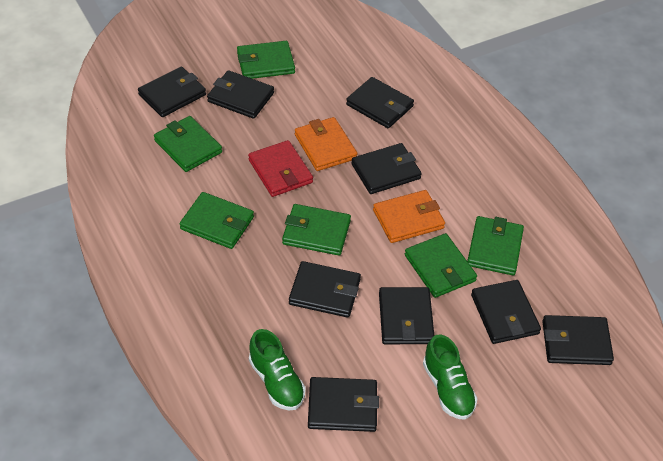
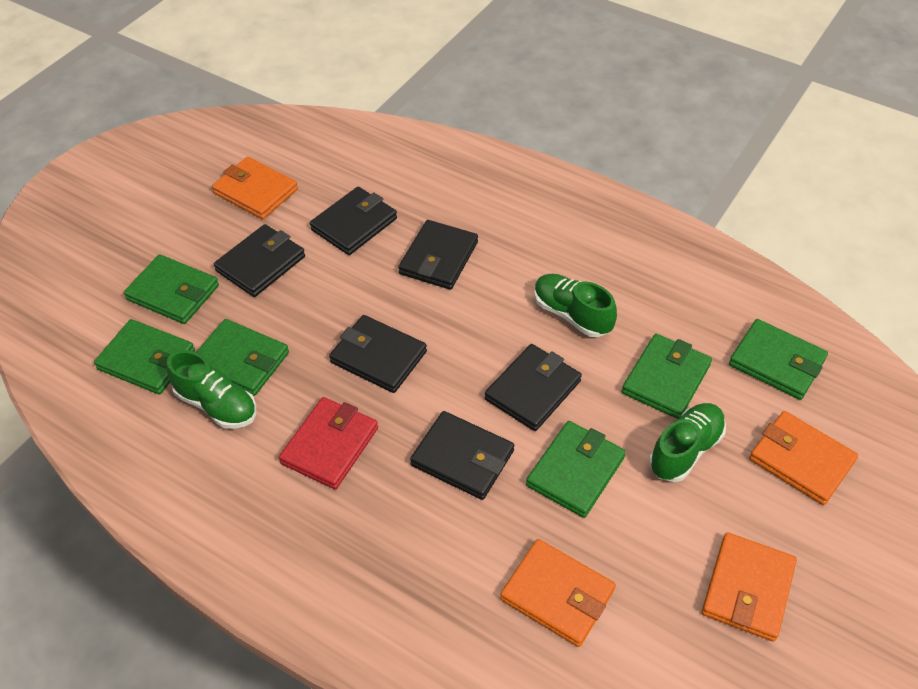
black wallet: 9 -> 6
green shoe: 2 -> 3
orange wallet: 2 -> 4

